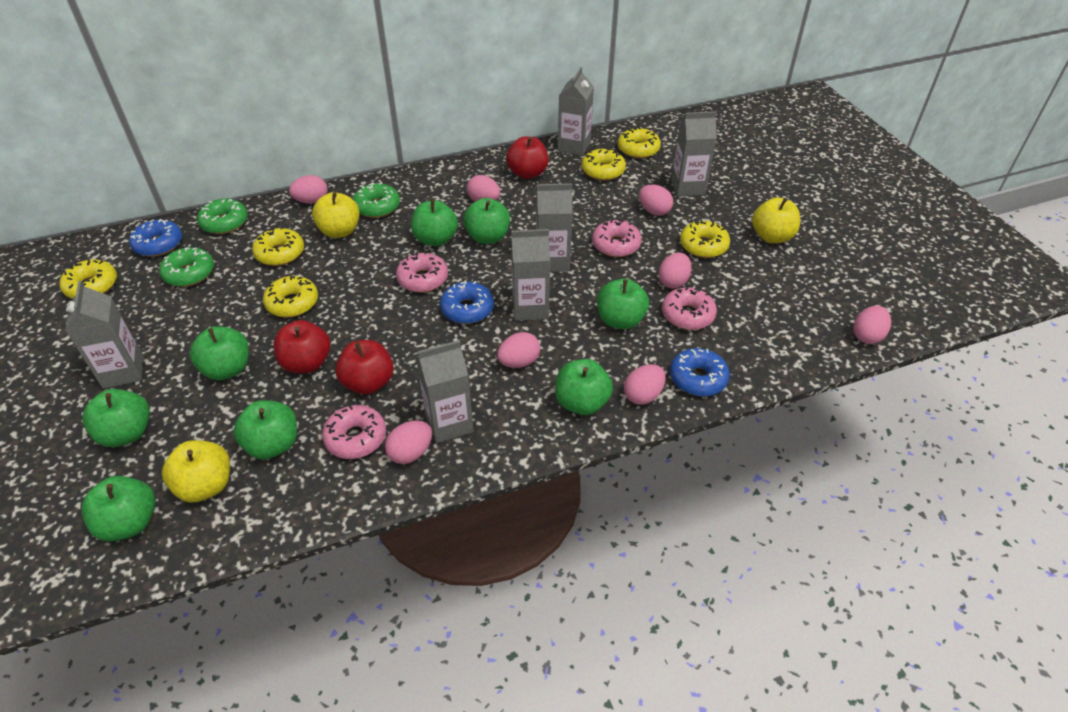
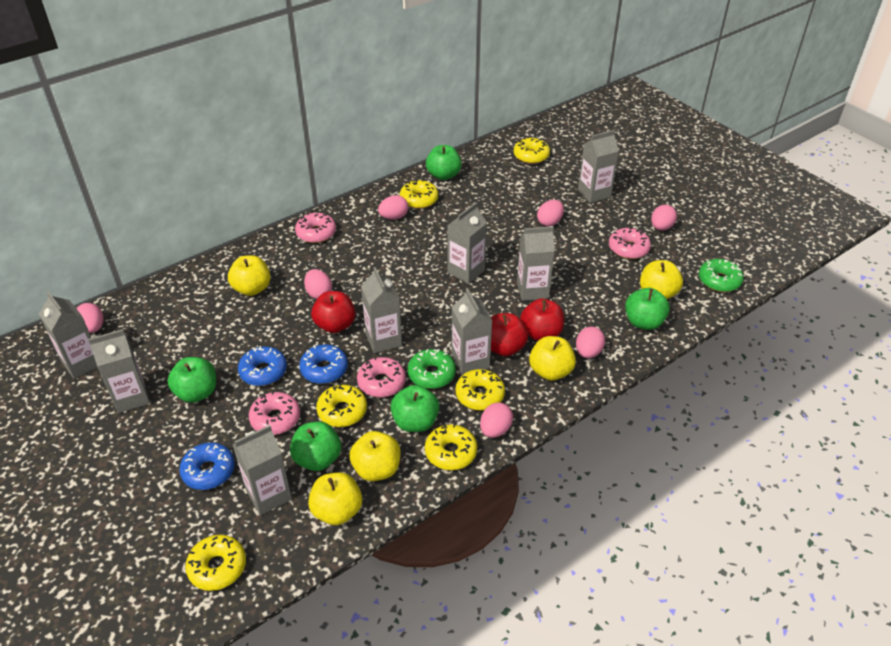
green apple: 8 -> 5
green donut: 3 -> 2
grey carton: 6 -> 8
pink egg: 8 -> 7
yellow apple: 3 -> 5

